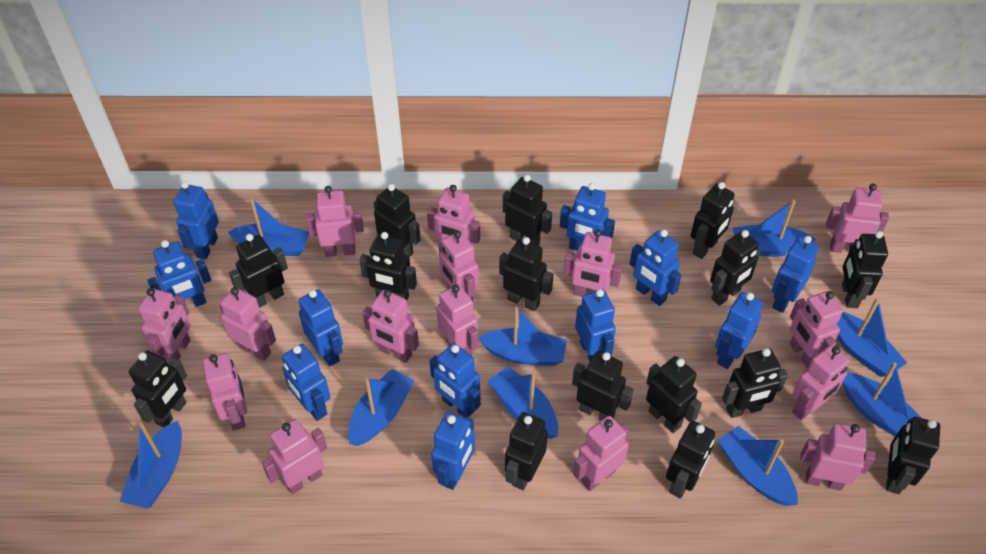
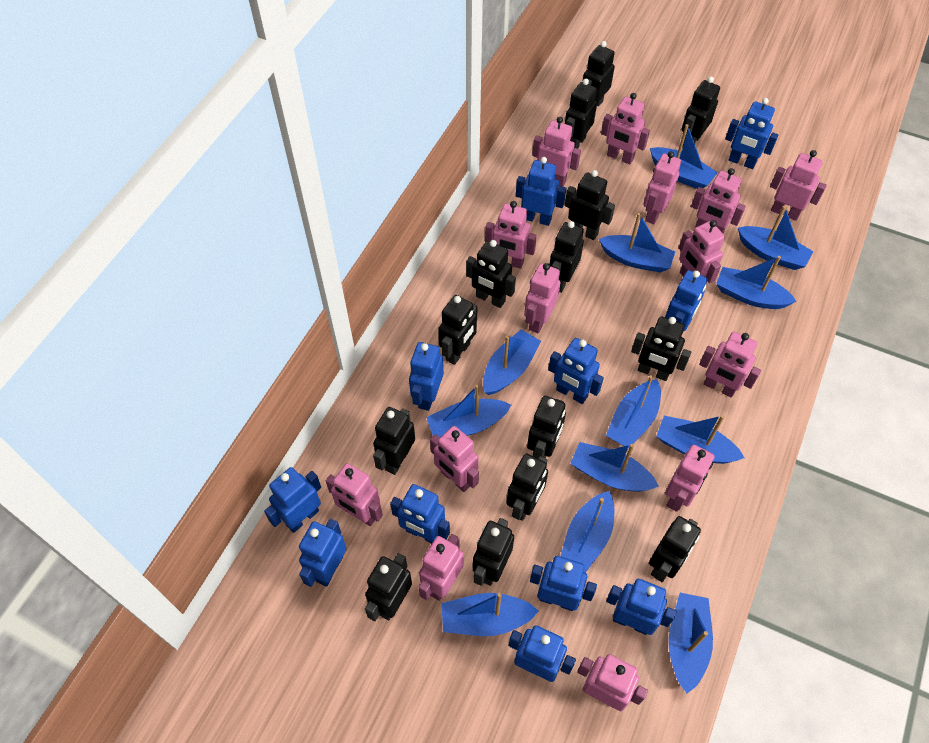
black robot: 15 -> 14
blue boat: 9 -> 12
pink robot: 15 -> 14

